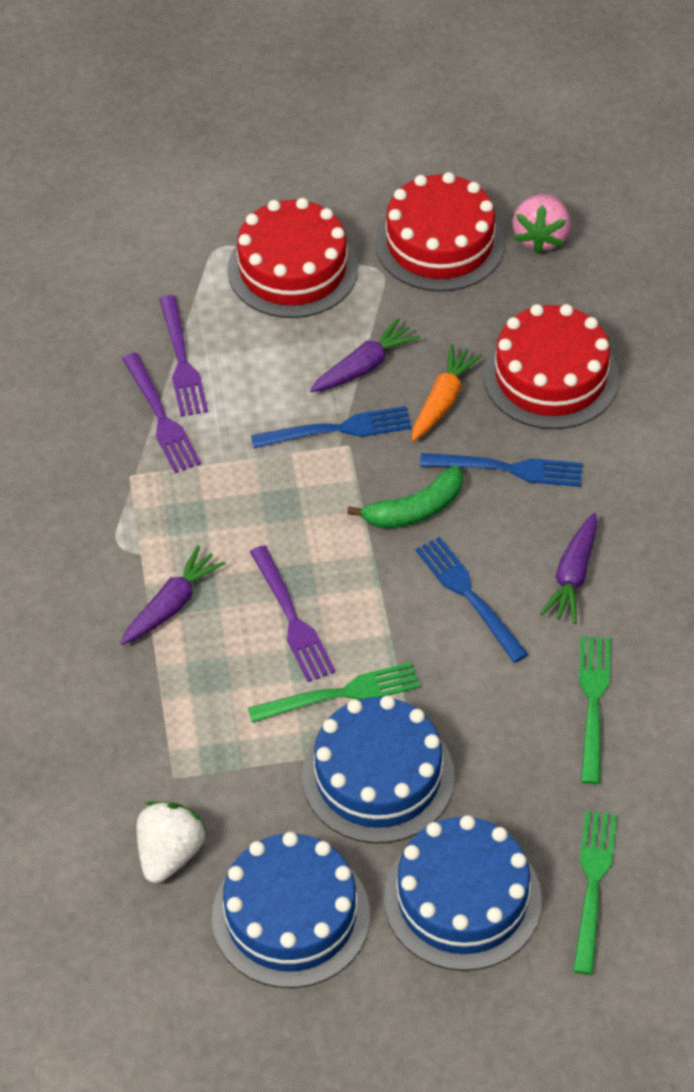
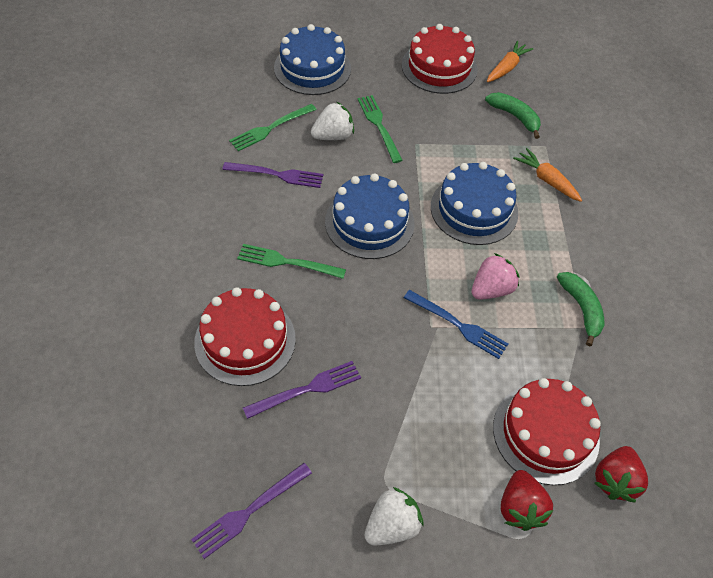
blue fork: 3 -> 1
green banana: 1 -> 2
orange carrot: 1 -> 2
purple carrot: 3 -> 0
red strawberry: 0 -> 2
white strawberry: 1 -> 2

